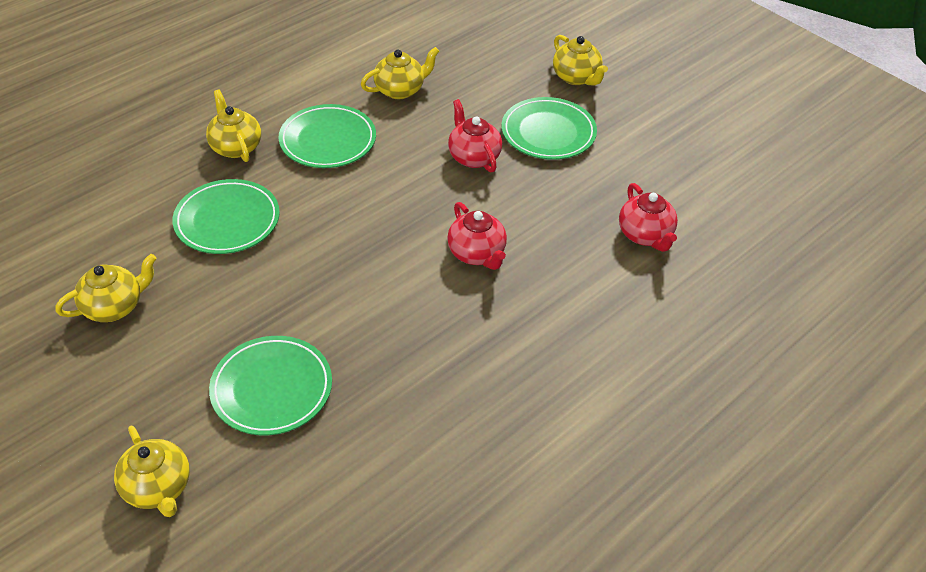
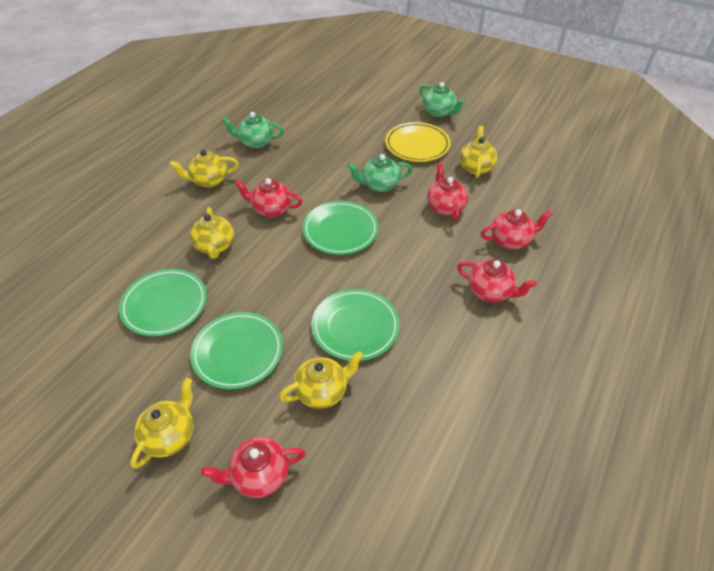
green teapot: 0 -> 3
red teapot: 3 -> 5
yellow plate: 0 -> 1

